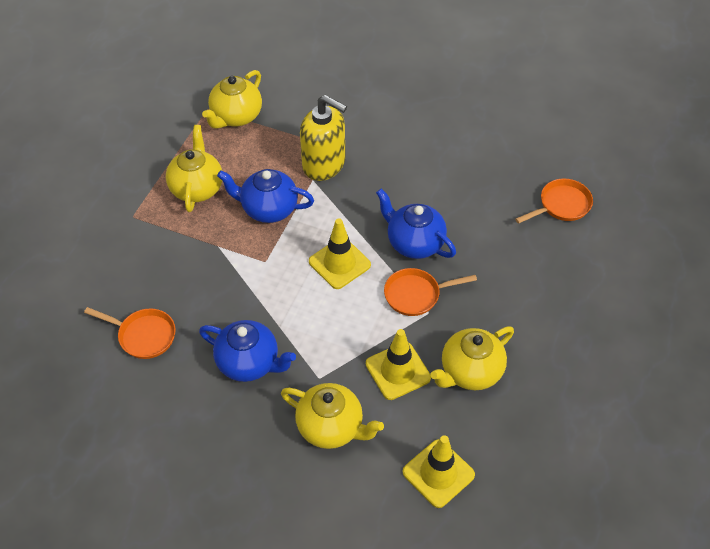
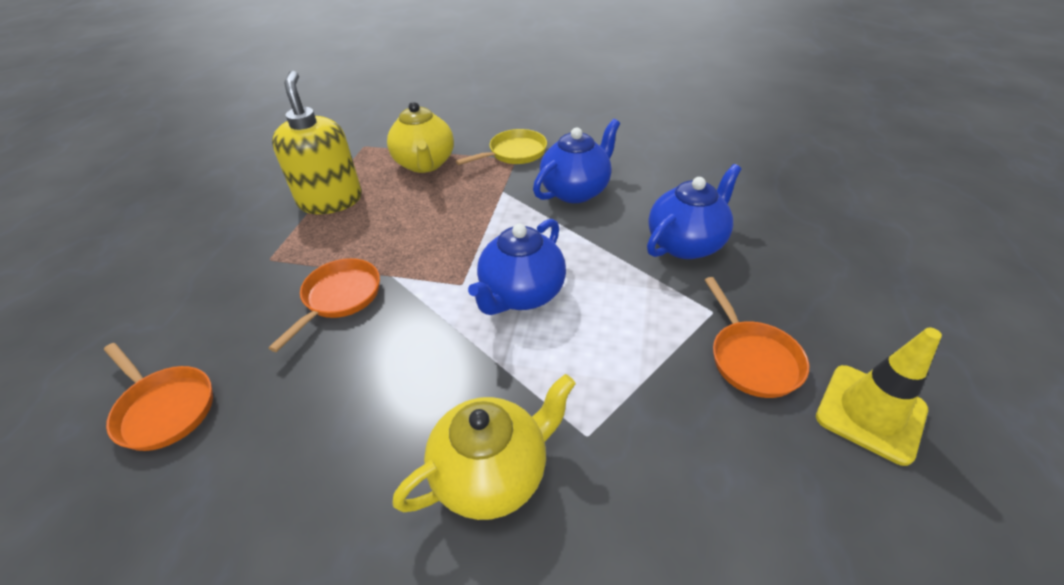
yellow pan: 0 -> 1
yellow teapot: 4 -> 2
yellow traffic cone: 3 -> 1

